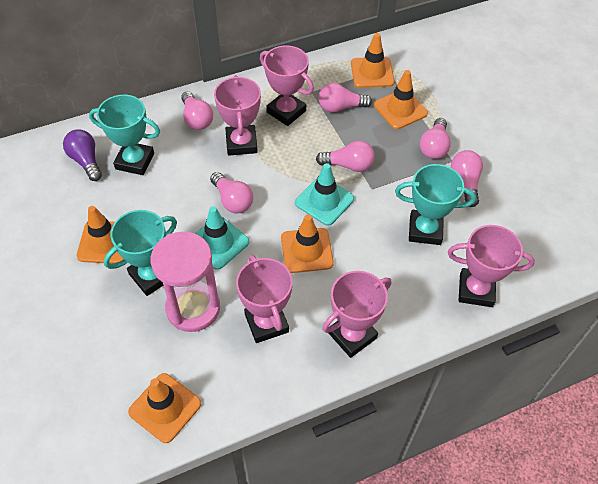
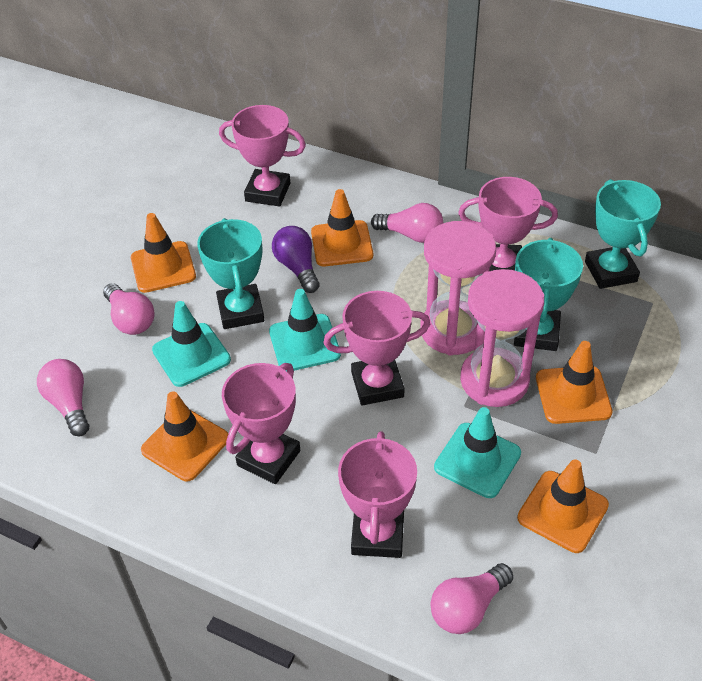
pink hourglass: 1 -> 2
pink light bulb: 6 -> 4
turquoise traffic cone: 2 -> 3

